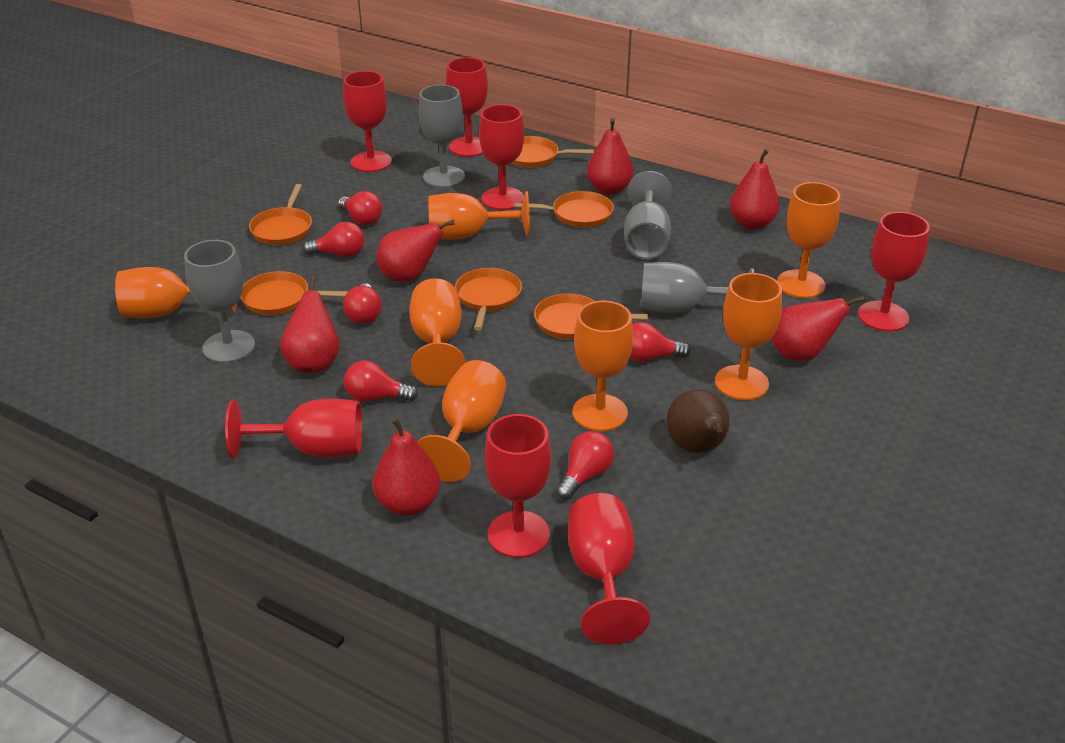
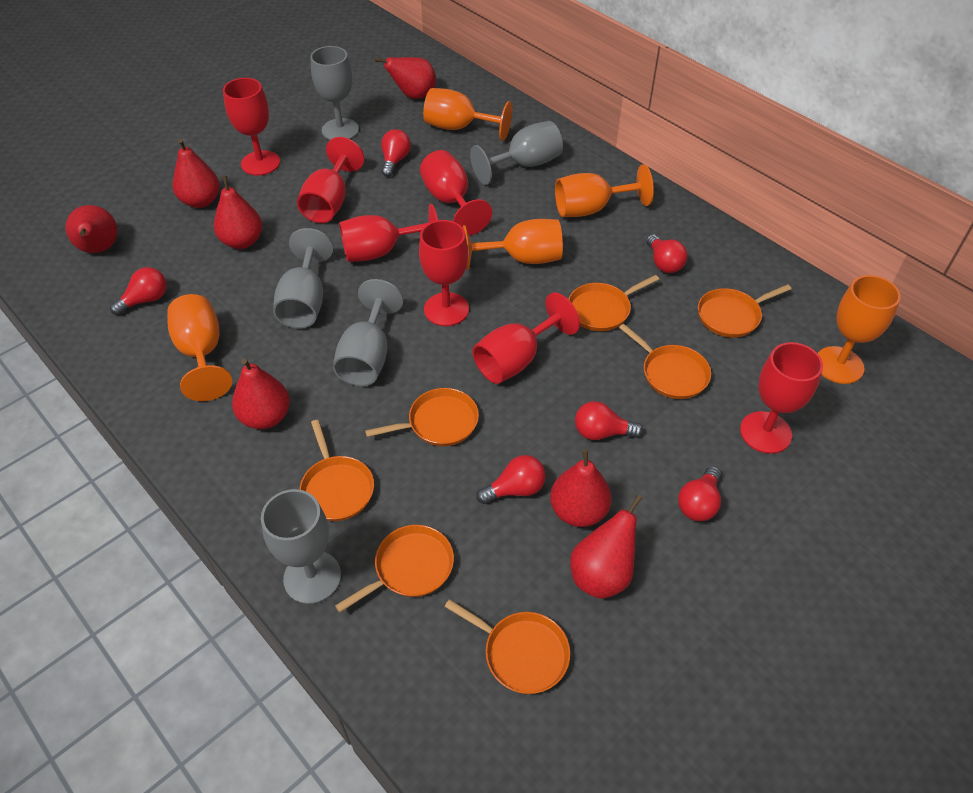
brown pear: 1 -> 0
grey goblet: 4 -> 5
orange goblet: 7 -> 5
orange pan: 6 -> 7
red pear: 6 -> 7

